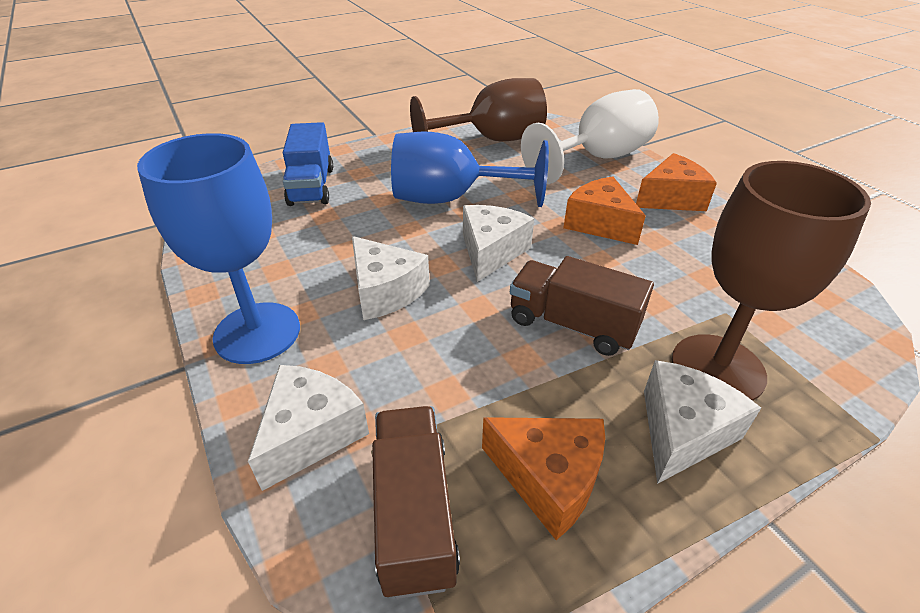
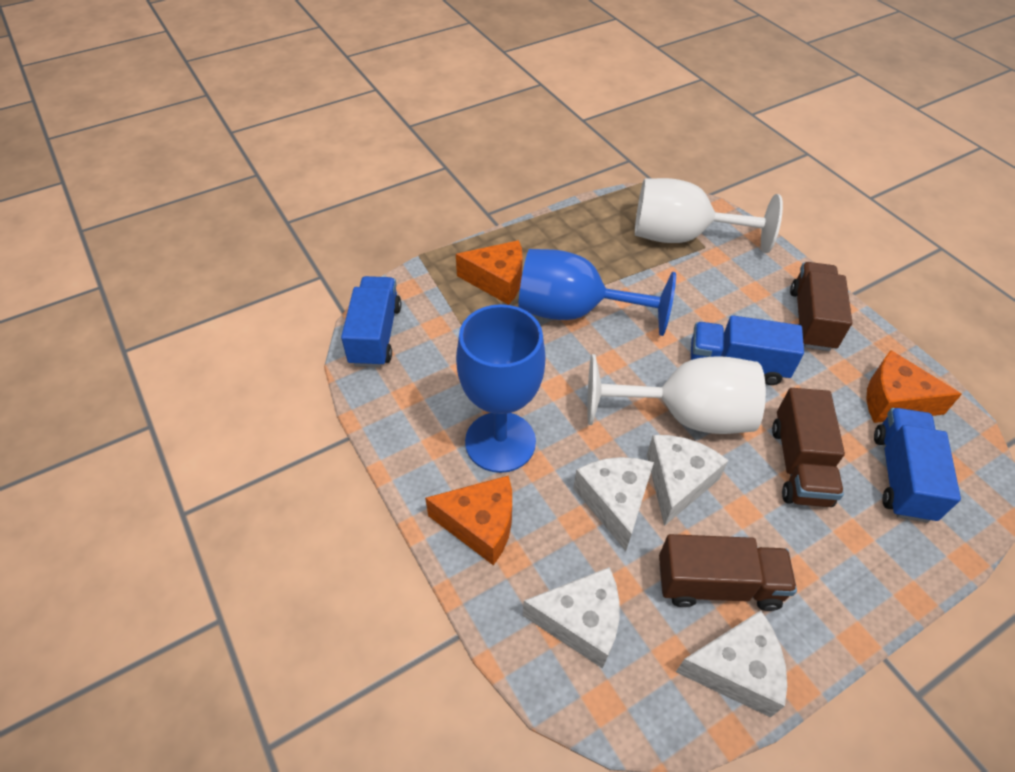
blue truck: 1 -> 3
brown goblet: 2 -> 0
brown truck: 2 -> 3
white goblet: 1 -> 2

